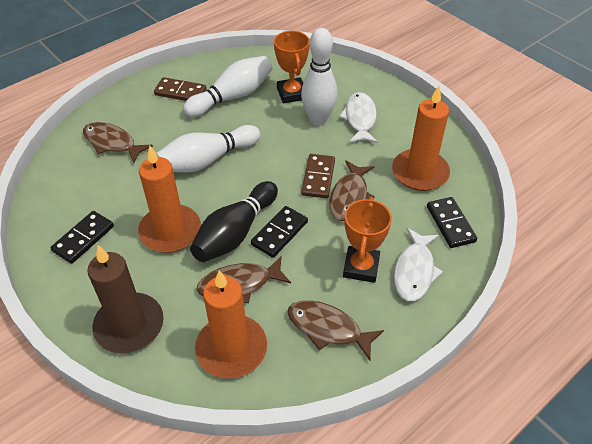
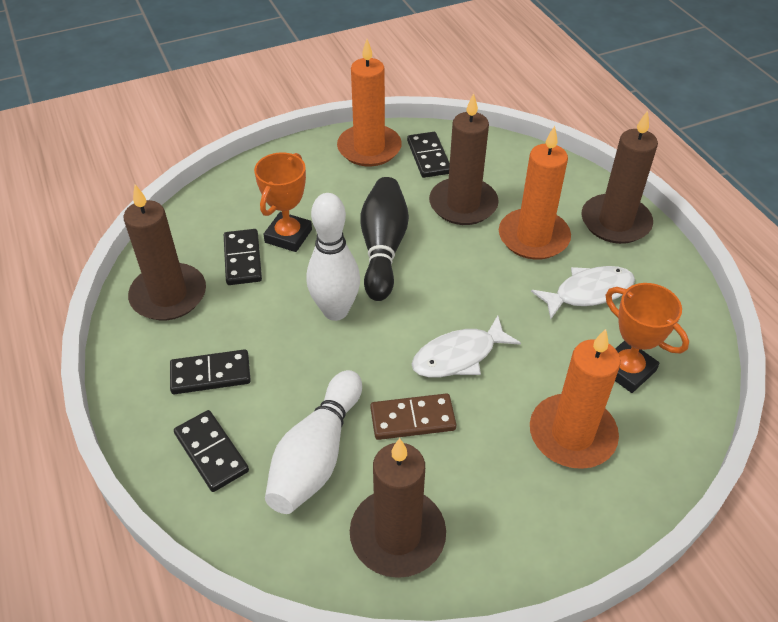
black domino: 3 -> 4
brown candle: 1 -> 4
brown domino: 2 -> 1
brown fish: 4 -> 0
white bowling pin: 3 -> 2

